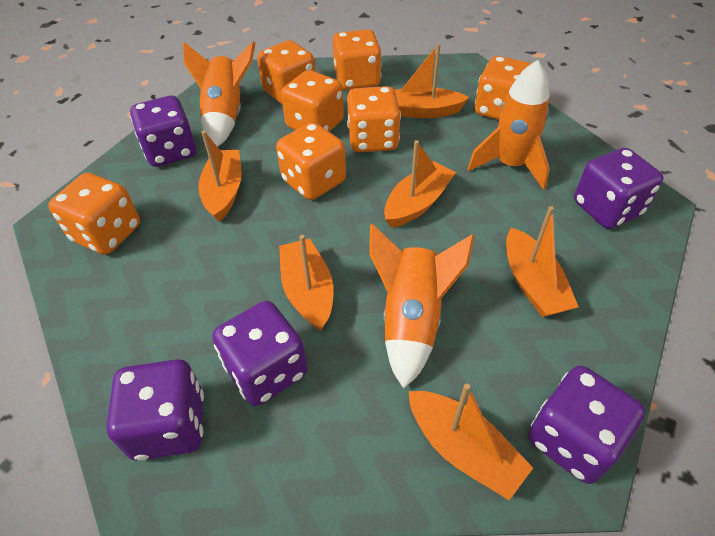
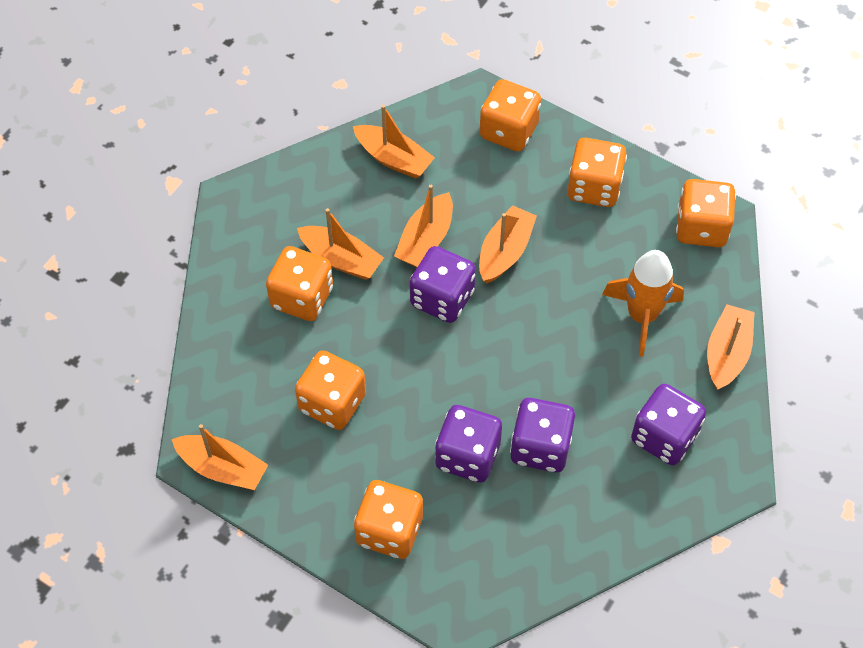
orange dice: 7 -> 6
orange rocket: 3 -> 1
purple dice: 5 -> 4

